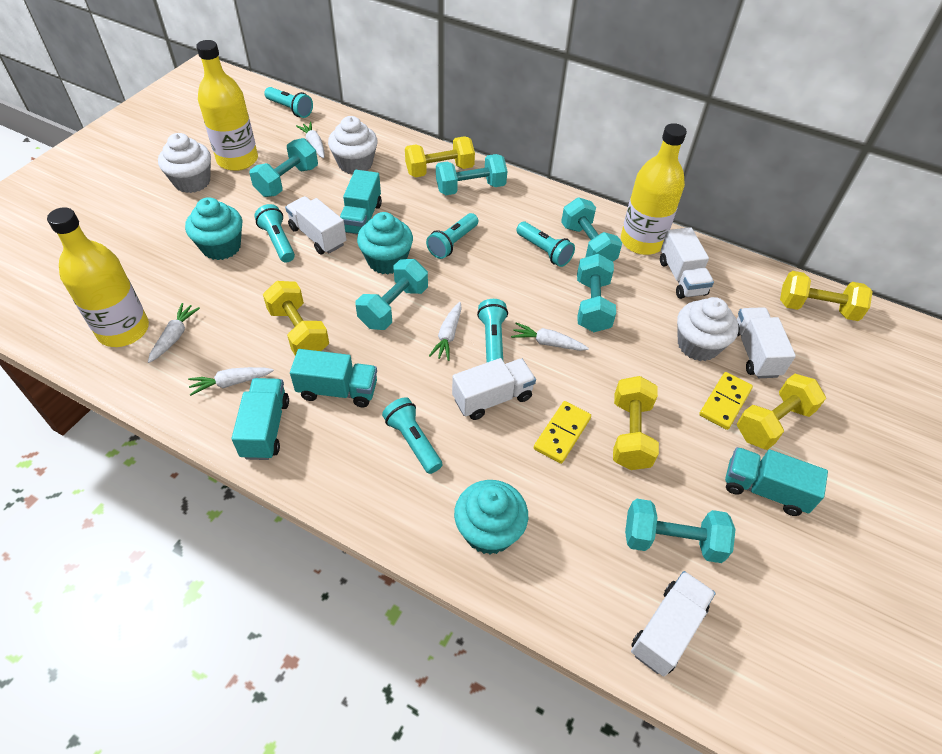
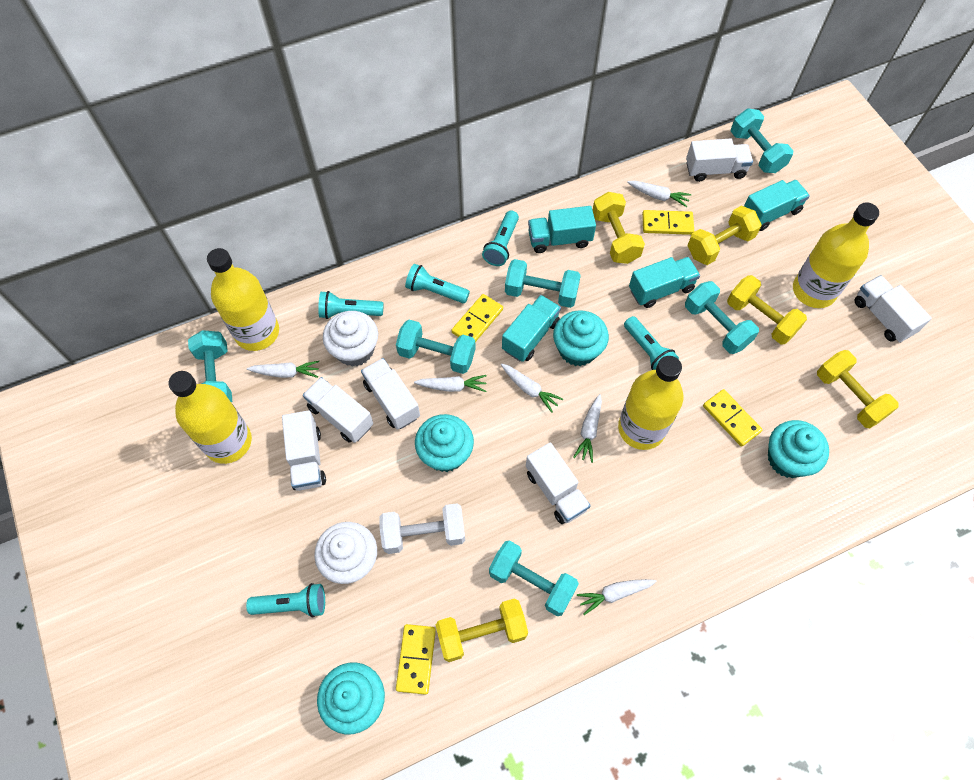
turquoise cupcake: 3 -> 4
turquoise flashlight: 6 -> 5
white carrot: 5 -> 6
white cupcake: 3 -> 2
white dumbbell: 0 -> 1
white truck: 5 -> 6
yellow bottle: 3 -> 4
yellow domino: 2 -> 4

